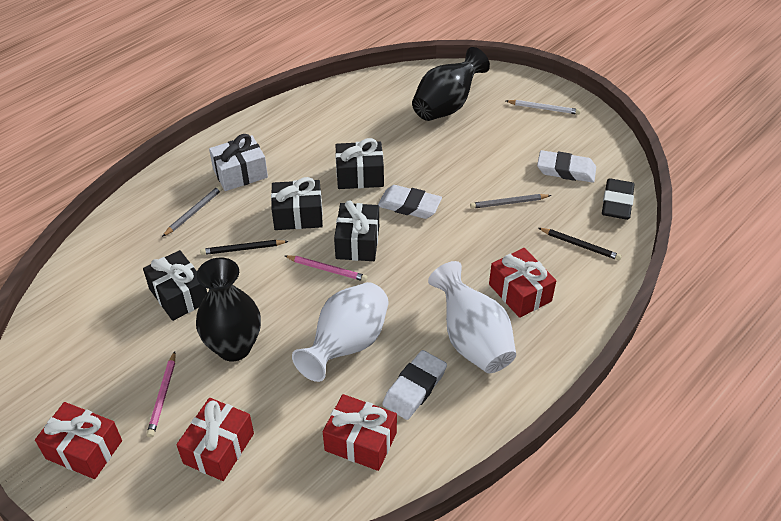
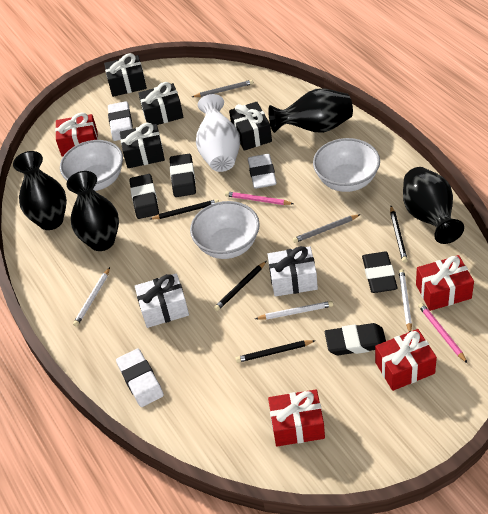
black eraser: 1 -> 4
black pencil: 2 -> 4
black vase: 2 -> 4
white bowl: 0 -> 3
white gift: 1 -> 2
white pencil: 1 -> 3
white vase: 2 -> 1

